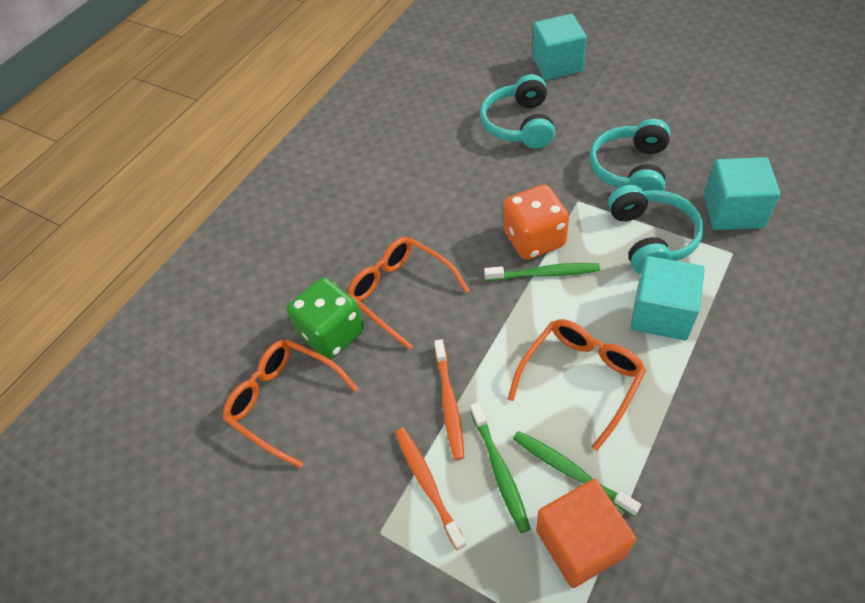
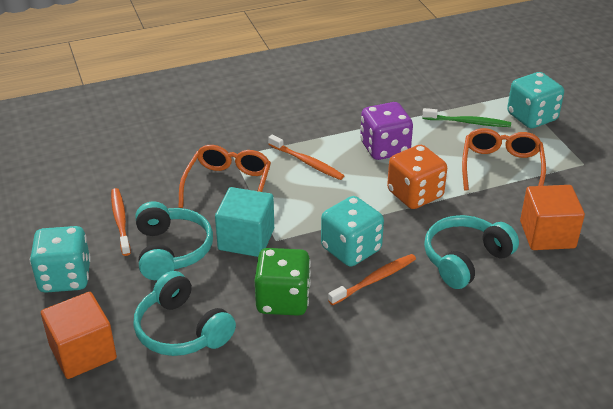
green toothbrush: 3 -> 1
orange cube: 1 -> 2
orange glasses: 3 -> 2
orange toothbrush: 2 -> 3
purple dice: 0 -> 1
turquoise cube: 3 -> 1
turquoise dice: 0 -> 3

